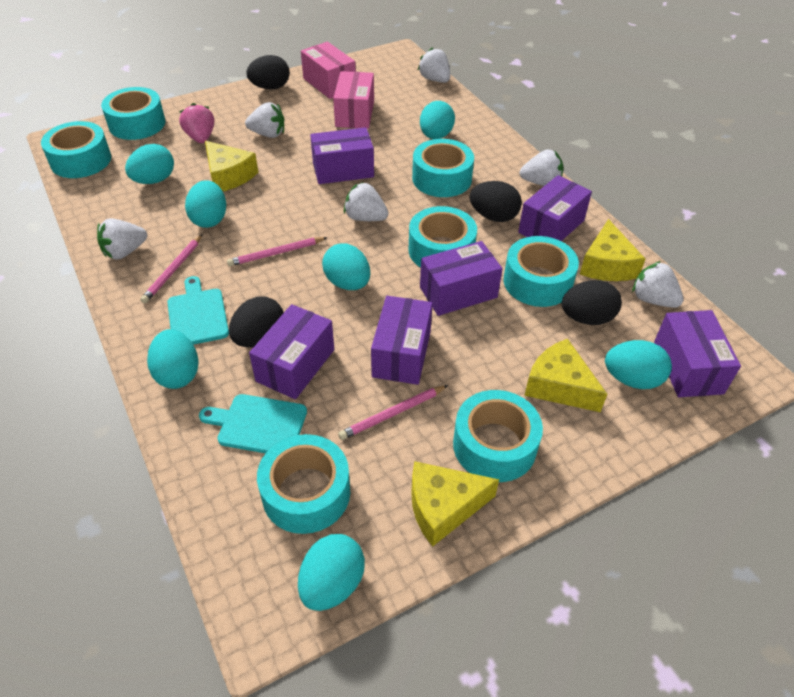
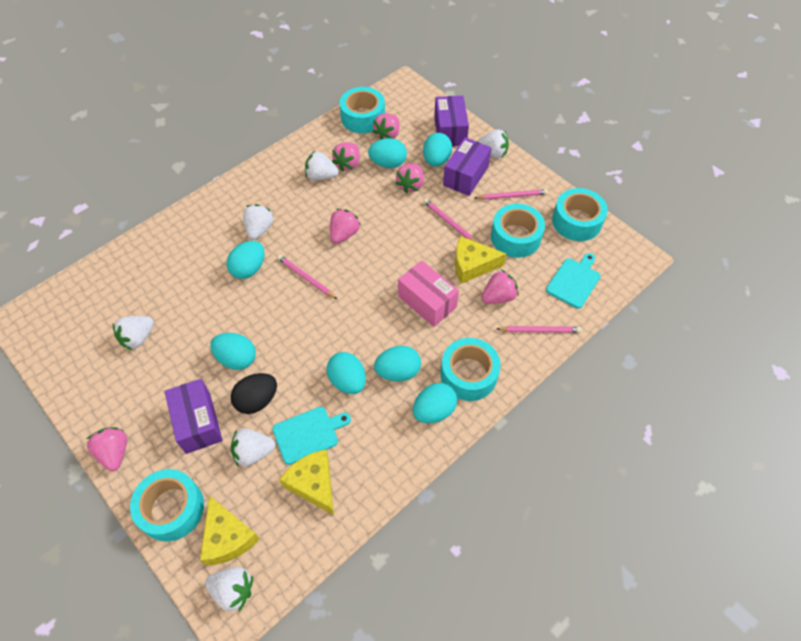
black egg: 4 -> 1
pink box: 2 -> 1
pink pencil: 3 -> 4
pink strawberry: 1 -> 6
purple box: 6 -> 3
turquoise tape: 7 -> 5
yellow cheese: 4 -> 3

